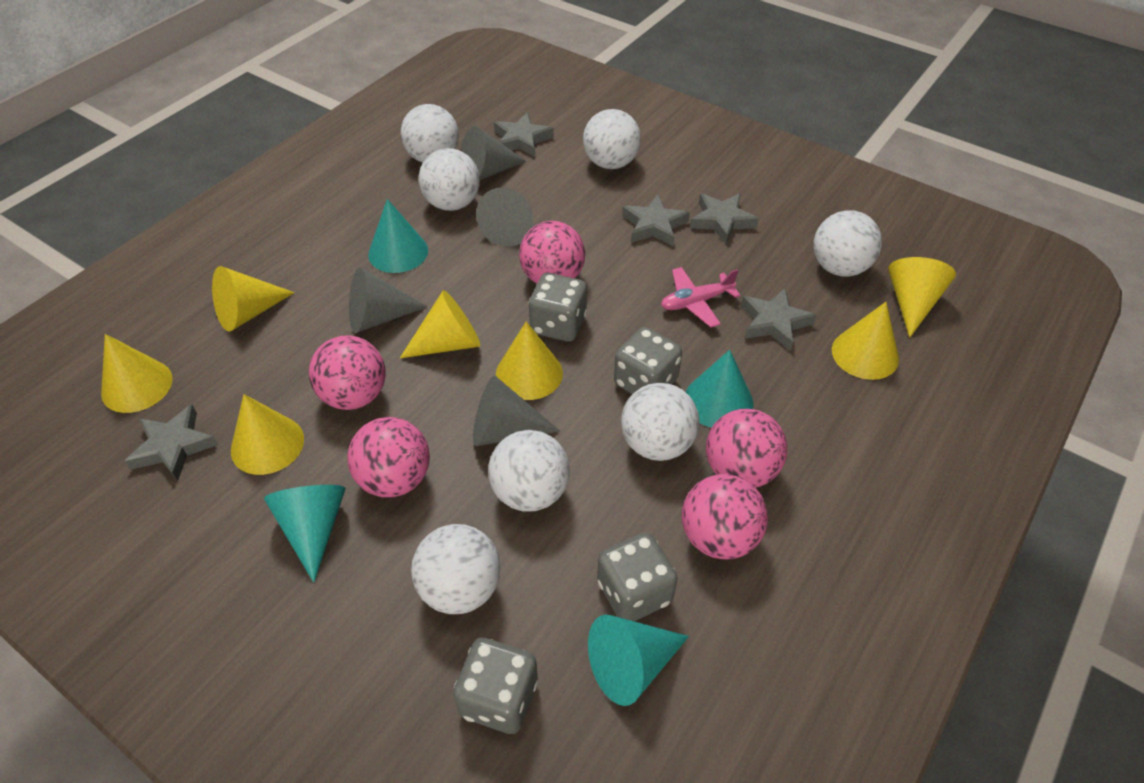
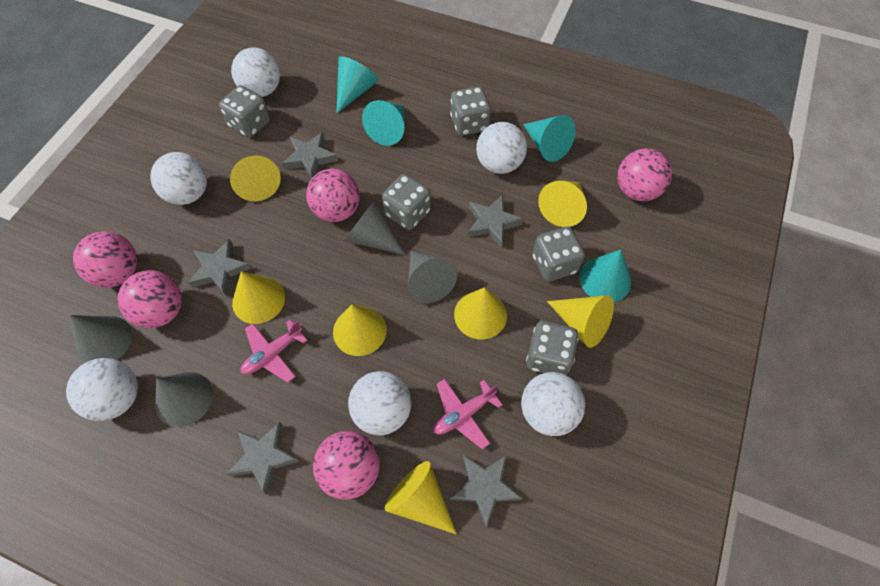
grey dice: 4 -> 5
pink plane: 1 -> 2
white ball: 7 -> 6

